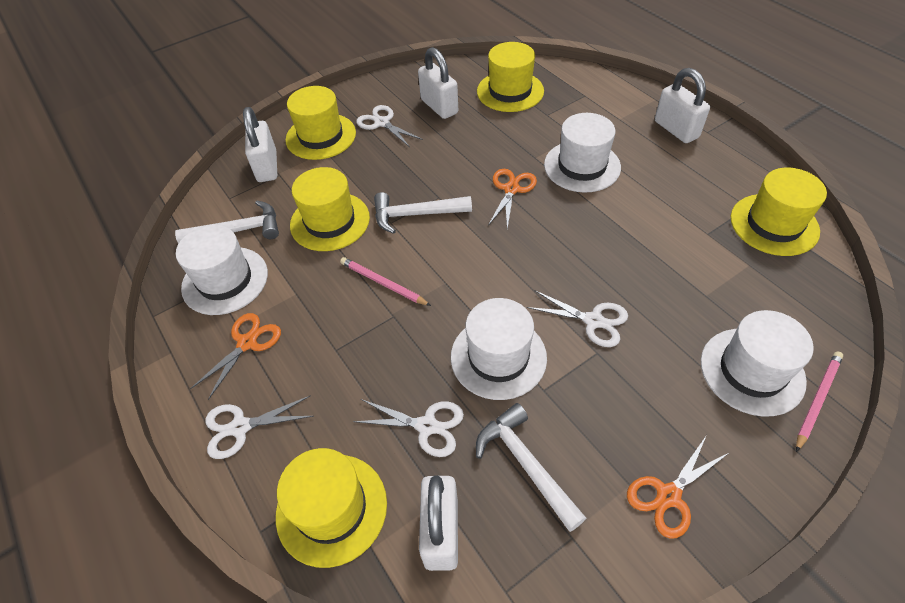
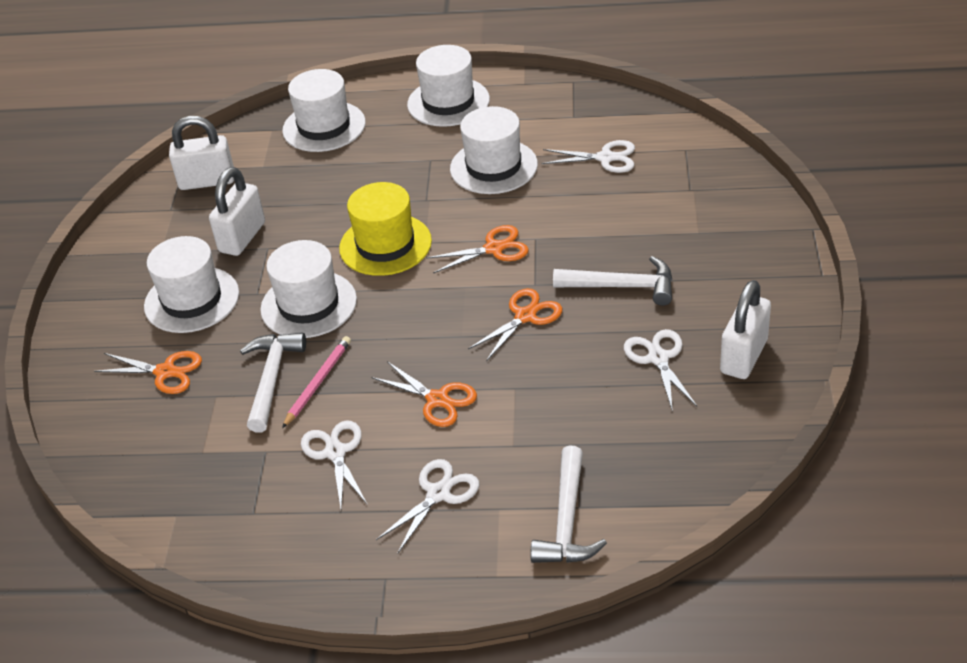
orange scissors: 3 -> 4
pink pencil: 2 -> 1
white hat: 4 -> 5
white padlock: 4 -> 3
yellow hat: 5 -> 1

